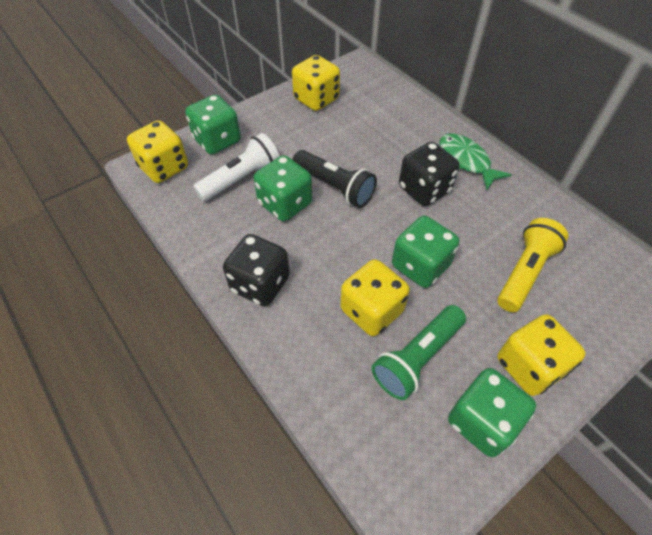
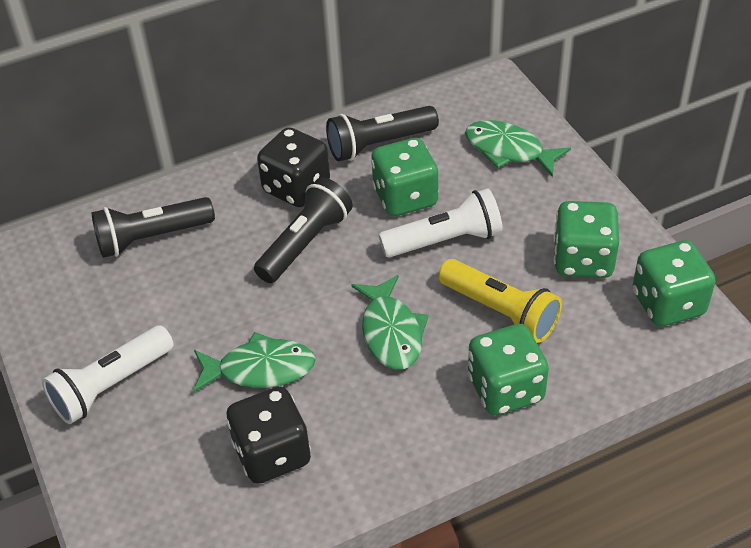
black flashlight: 1 -> 3
green fish: 1 -> 3
green flashlight: 1 -> 0
white flashlight: 1 -> 2
yellow dice: 4 -> 0

